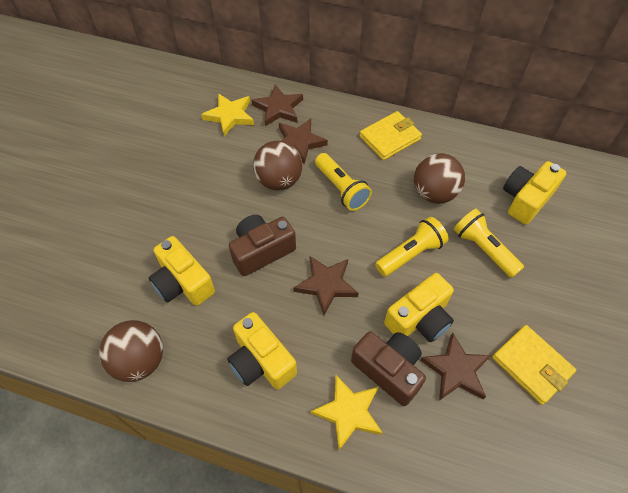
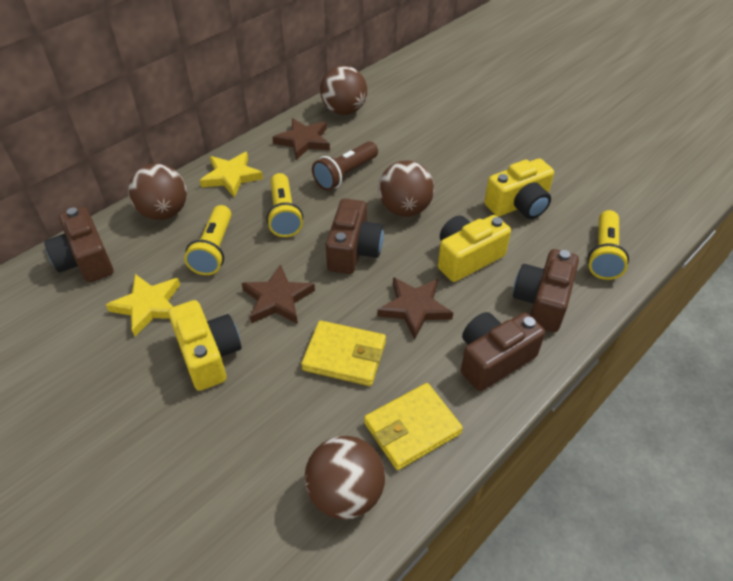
brown ball: 3 -> 4
brown camera: 2 -> 4
brown flashlight: 0 -> 1
brown star: 4 -> 3
yellow camera: 4 -> 3

